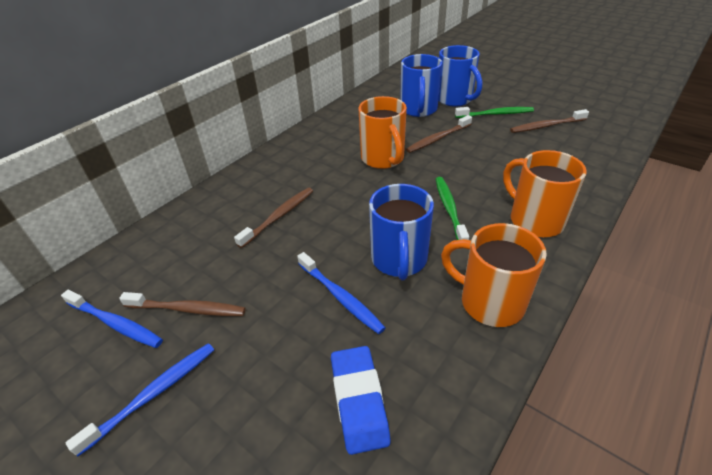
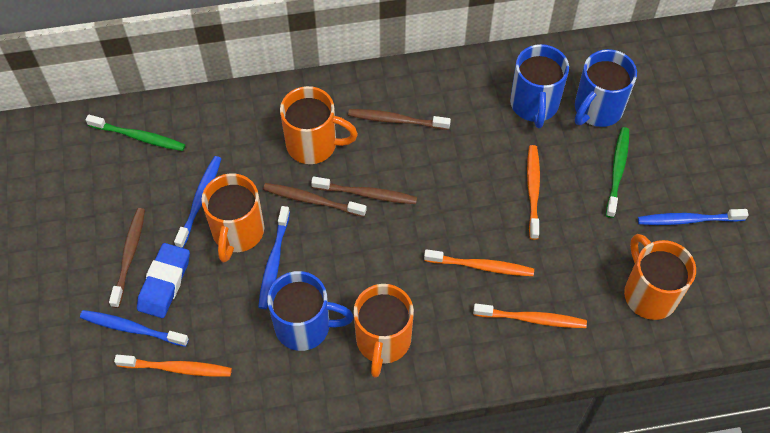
blue toothbrush: 3 -> 4
orange mug: 3 -> 4
orange toothbrush: 0 -> 4

